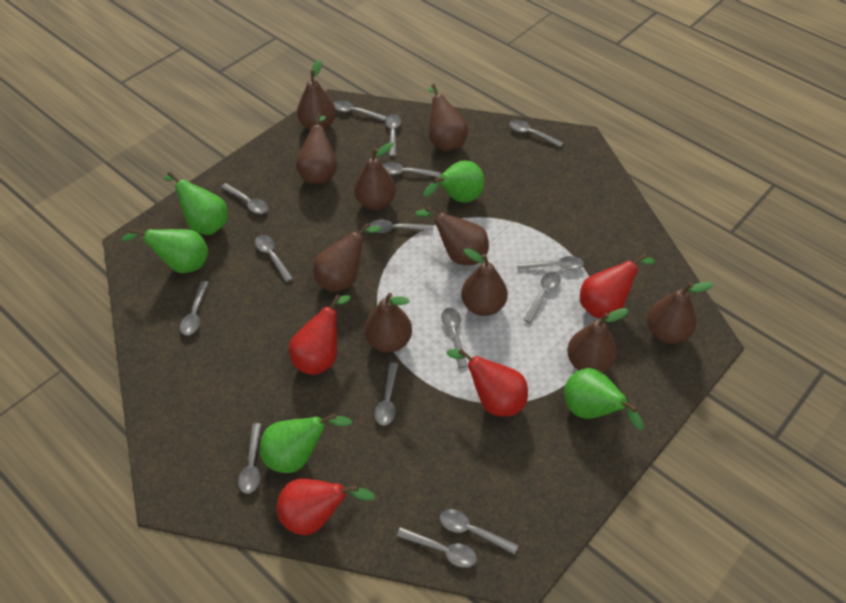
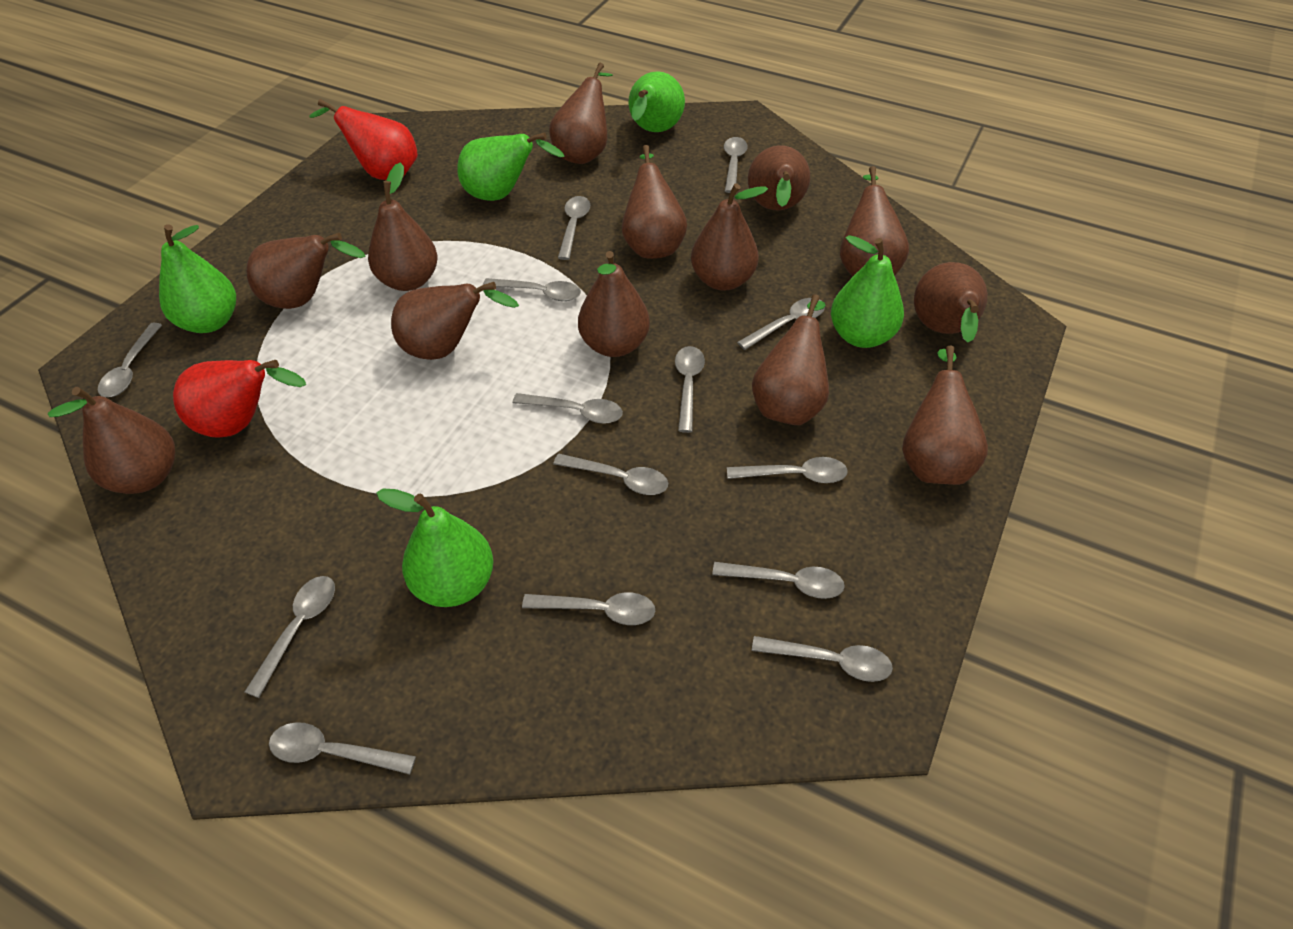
brown pear: 10 -> 13
grey spoon: 15 -> 14
red pear: 4 -> 2

